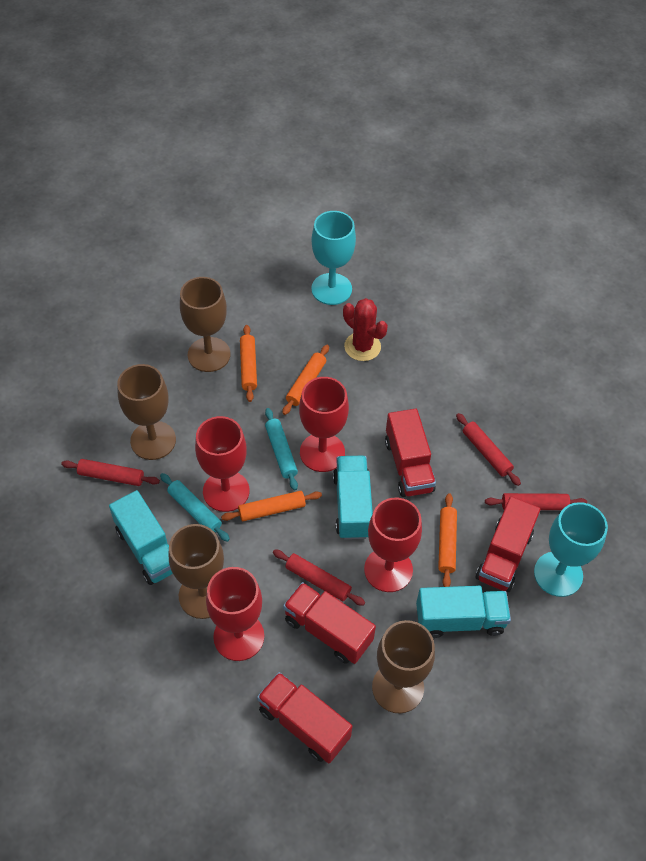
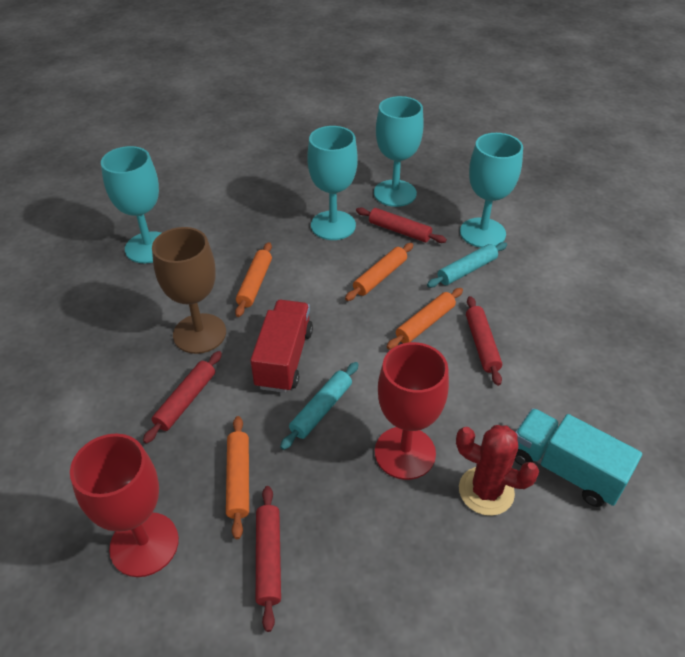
brown goblet: 4 -> 1
red goblet: 4 -> 2
red truck: 4 -> 1
turquoise goblet: 2 -> 4
turquoise truck: 3 -> 1

